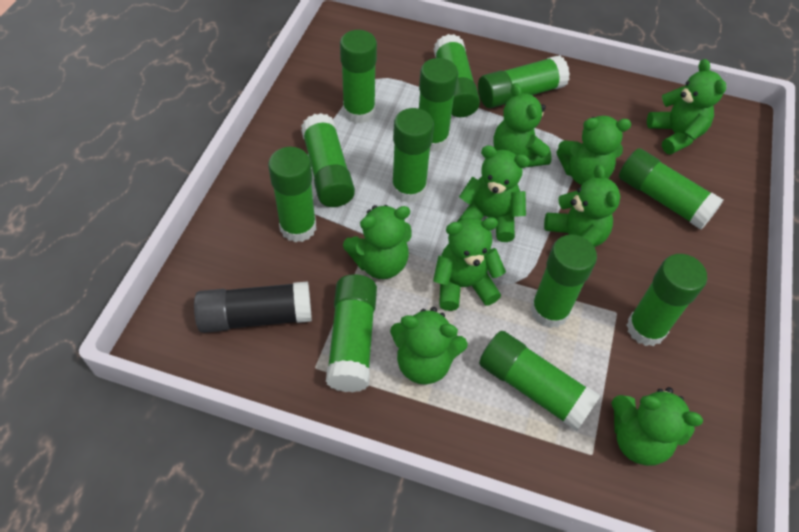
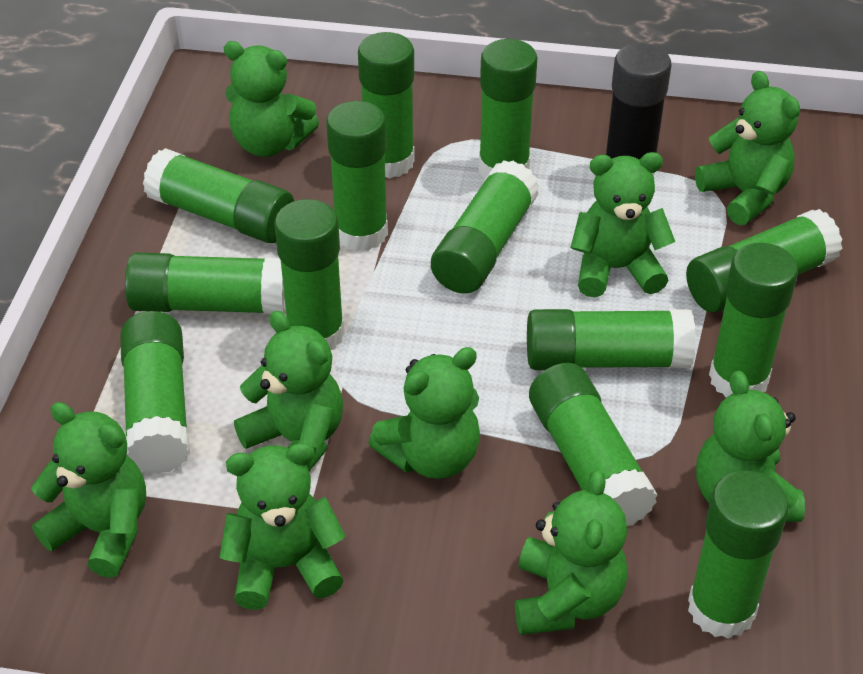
green glue stick: 12 -> 13

